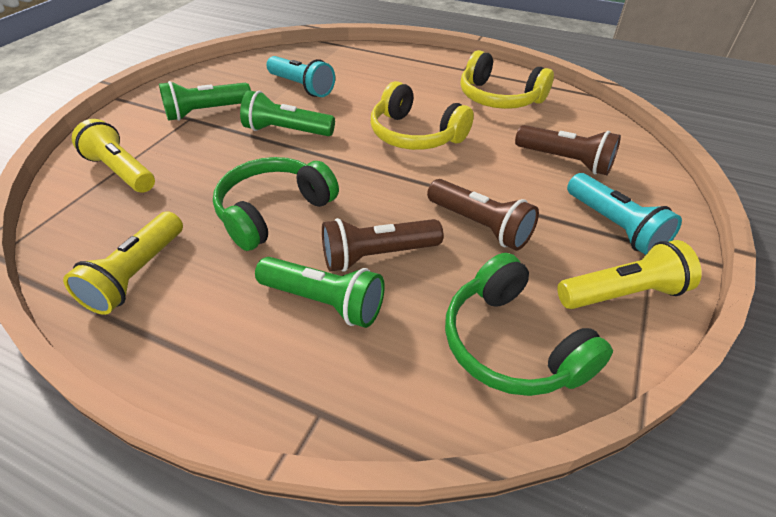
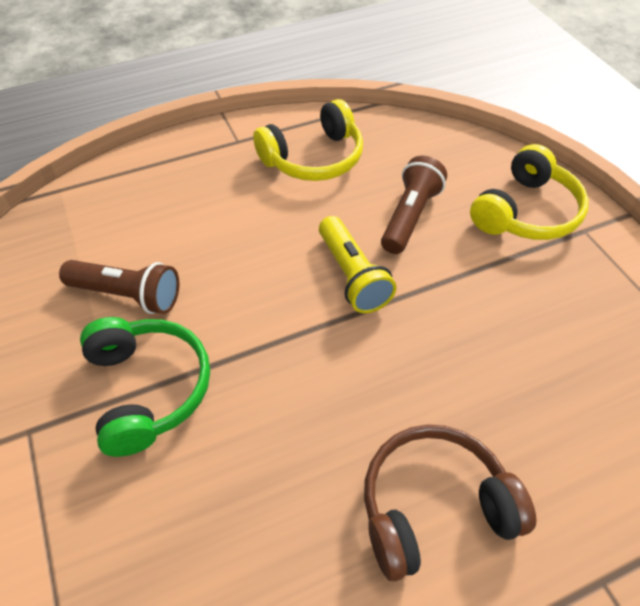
brown flashlight: 3 -> 2
brown headphones: 0 -> 1
green flashlight: 3 -> 0
green headphones: 2 -> 1
turquoise flashlight: 2 -> 0
yellow flashlight: 3 -> 1

